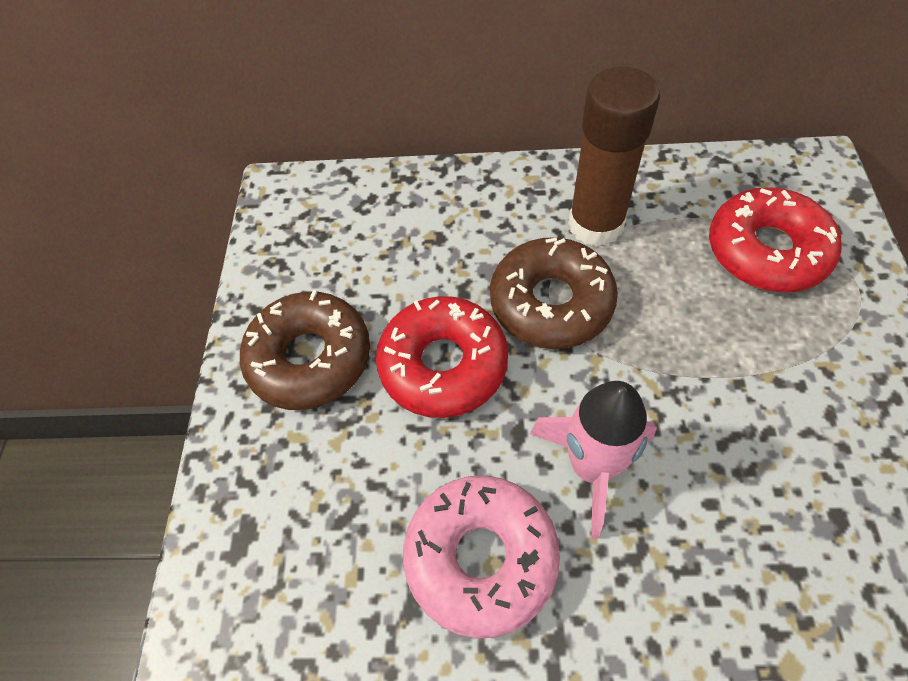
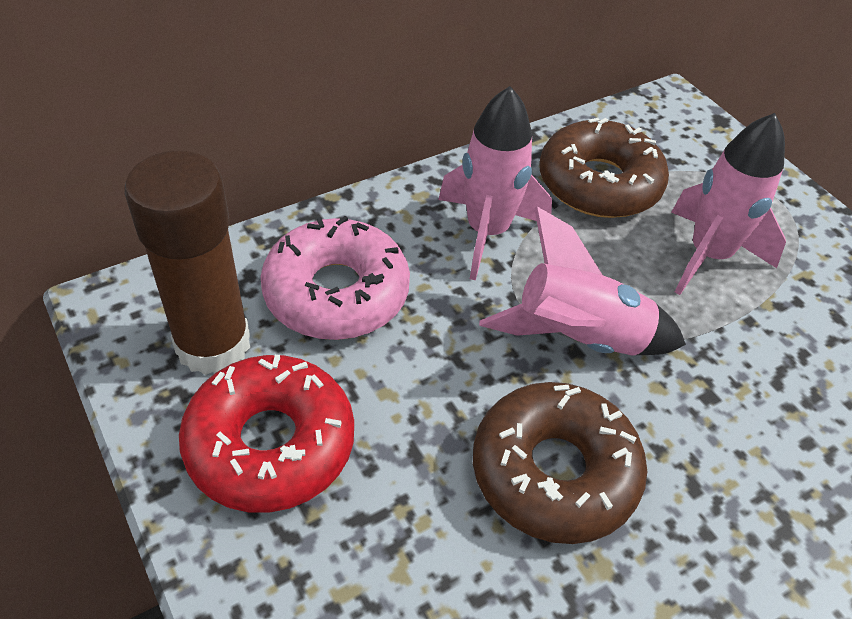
pink rocket: 1 -> 3
red donut: 2 -> 1

